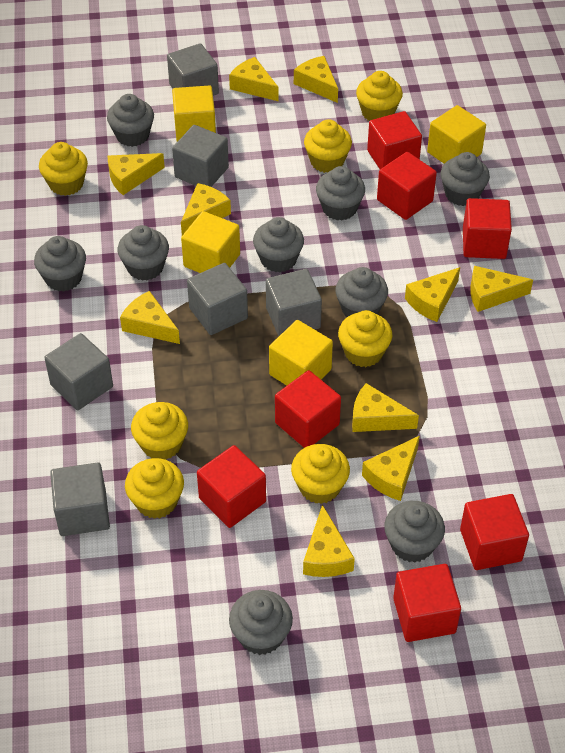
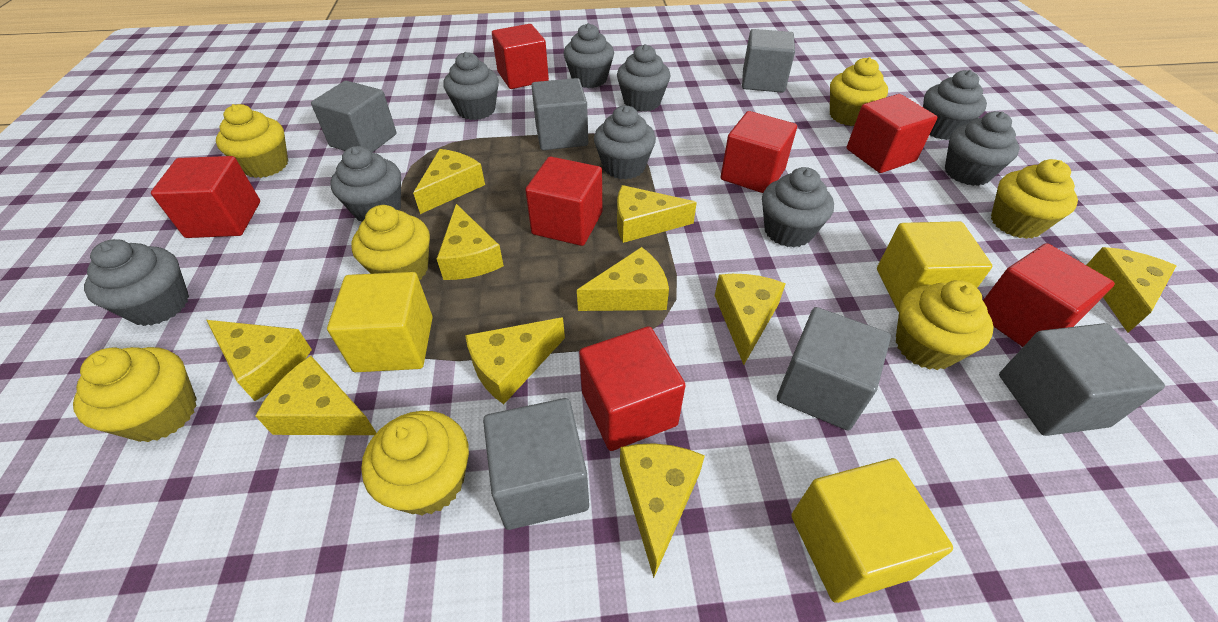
yellow cube: 4 -> 3

